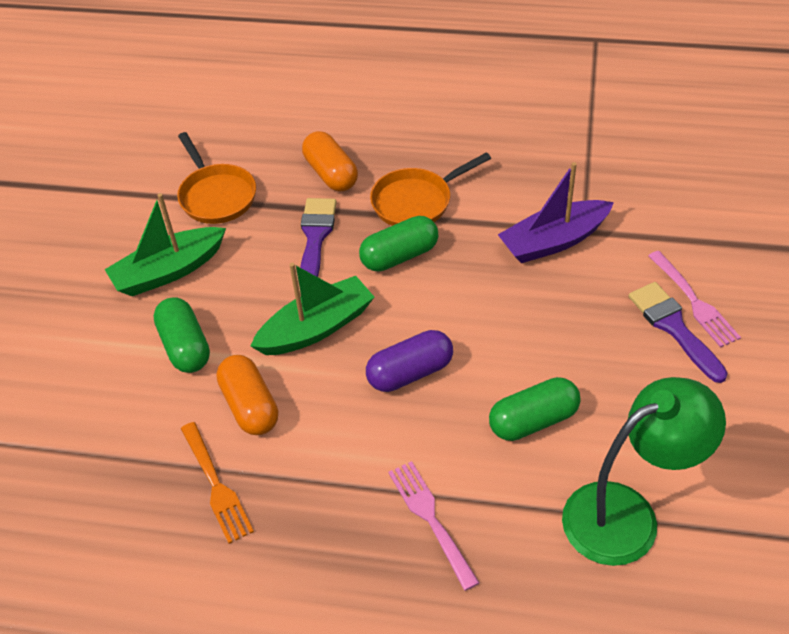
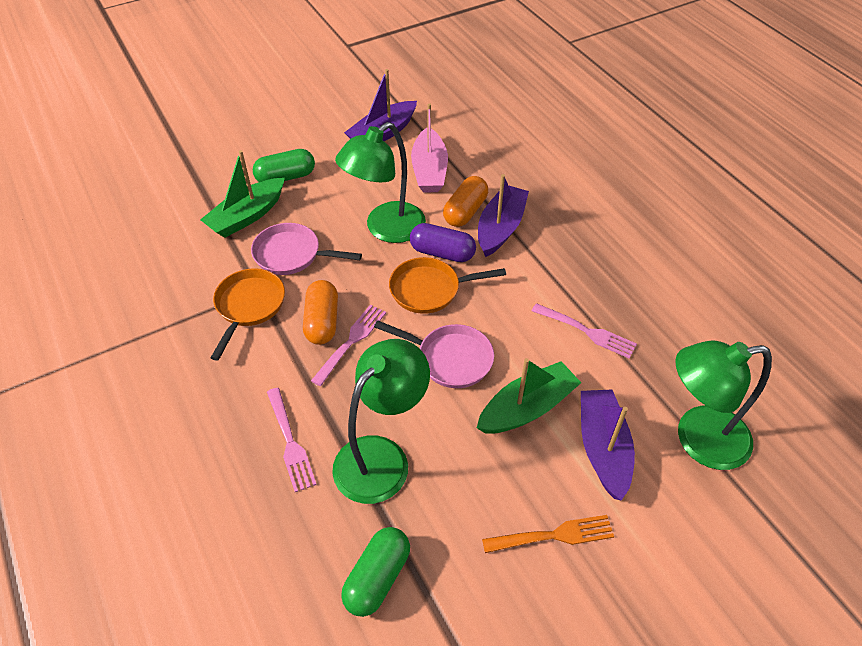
green capsule: 3 -> 2
green lamp: 1 -> 3
pink boat: 0 -> 1
pink fork: 2 -> 3
pink pan: 0 -> 2
purple boat: 1 -> 3
purple brush: 2 -> 0

